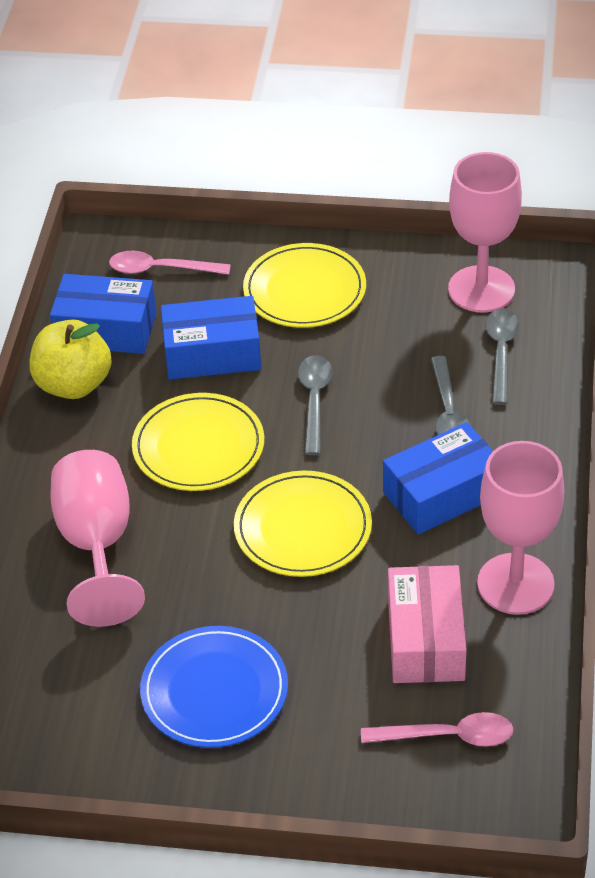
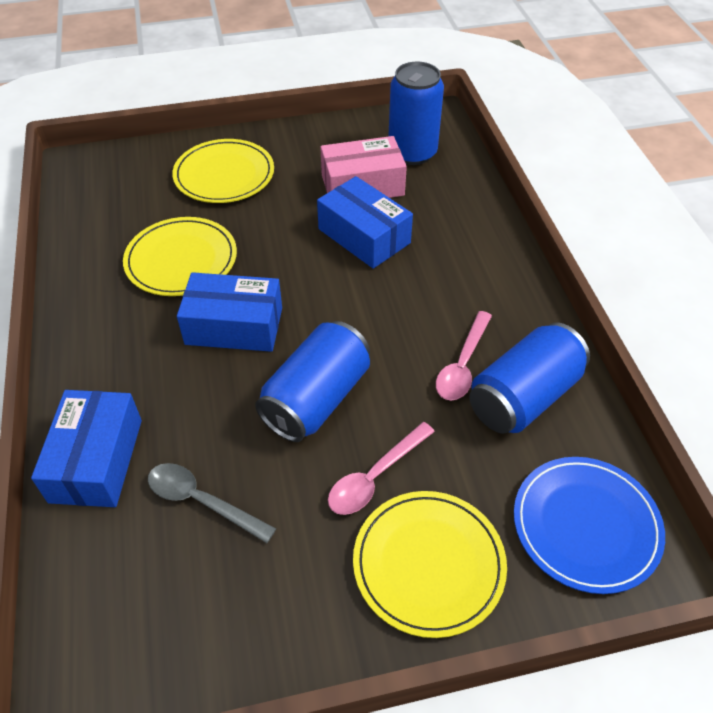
blue can: 0 -> 3
grey spoon: 3 -> 1
pink goblet: 3 -> 0
yellow apple: 1 -> 0

